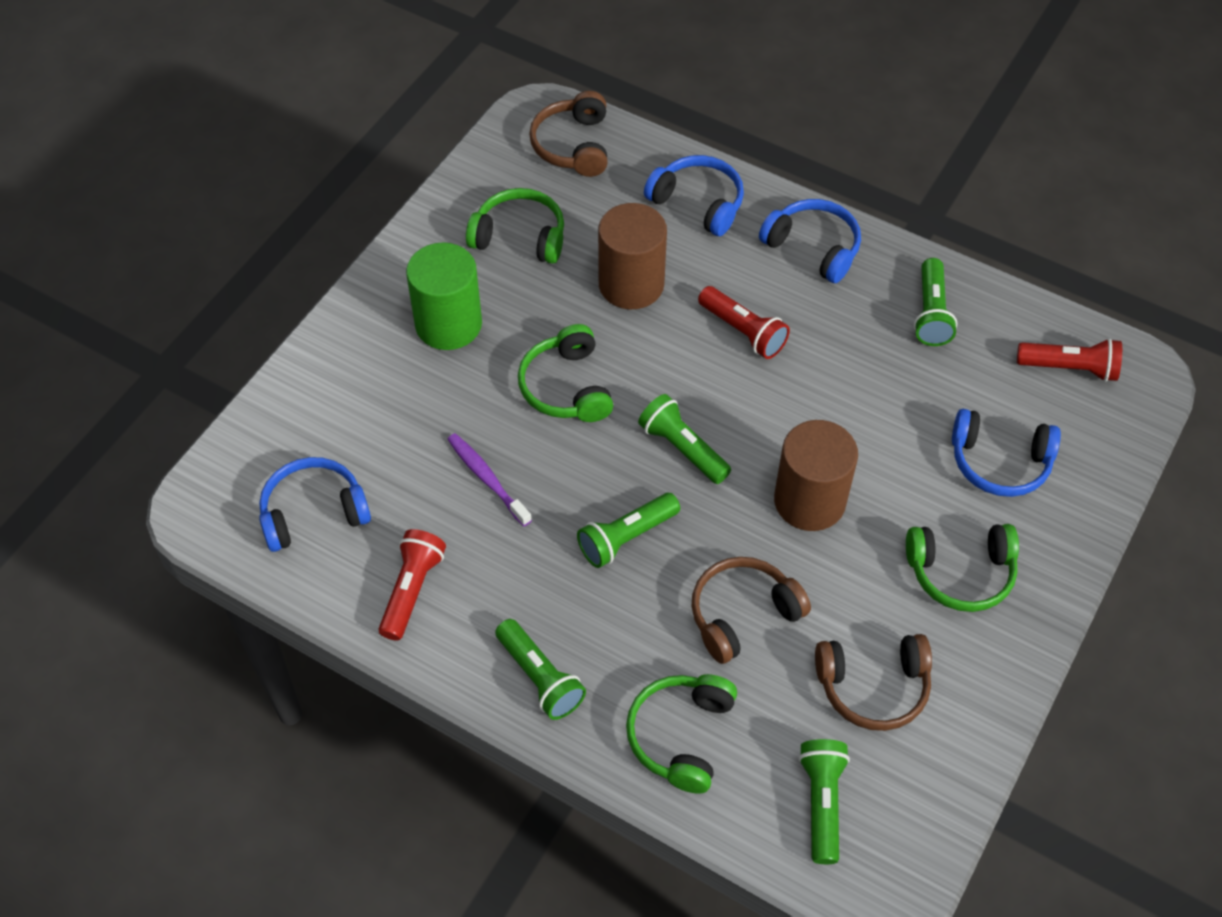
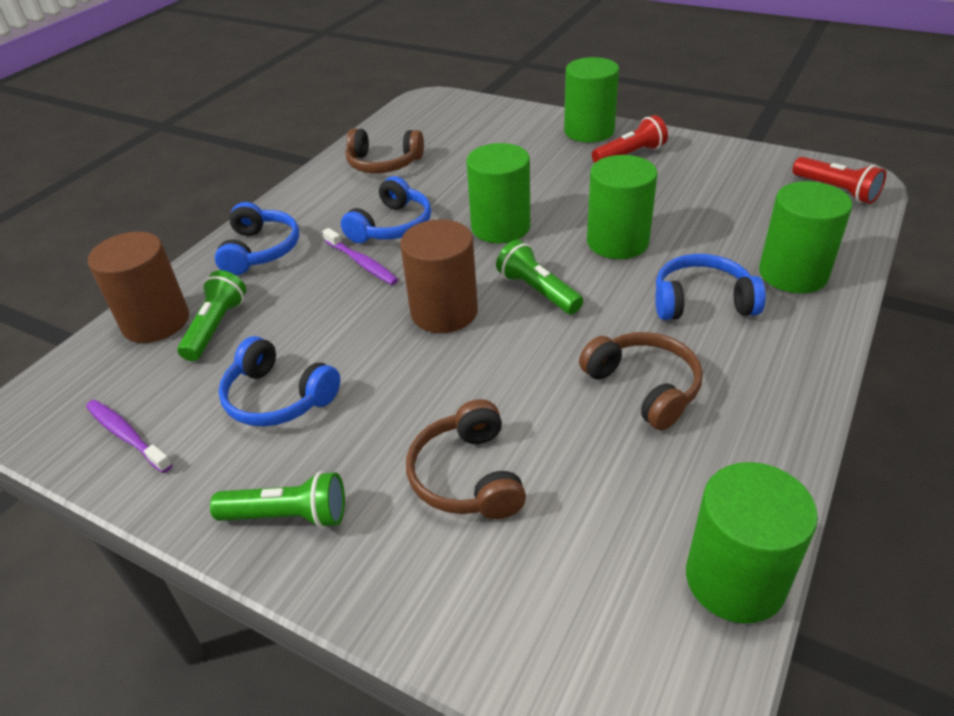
green cylinder: 1 -> 5
green flashlight: 5 -> 3
green headphones: 4 -> 0
purple toothbrush: 1 -> 2
red flashlight: 3 -> 2

